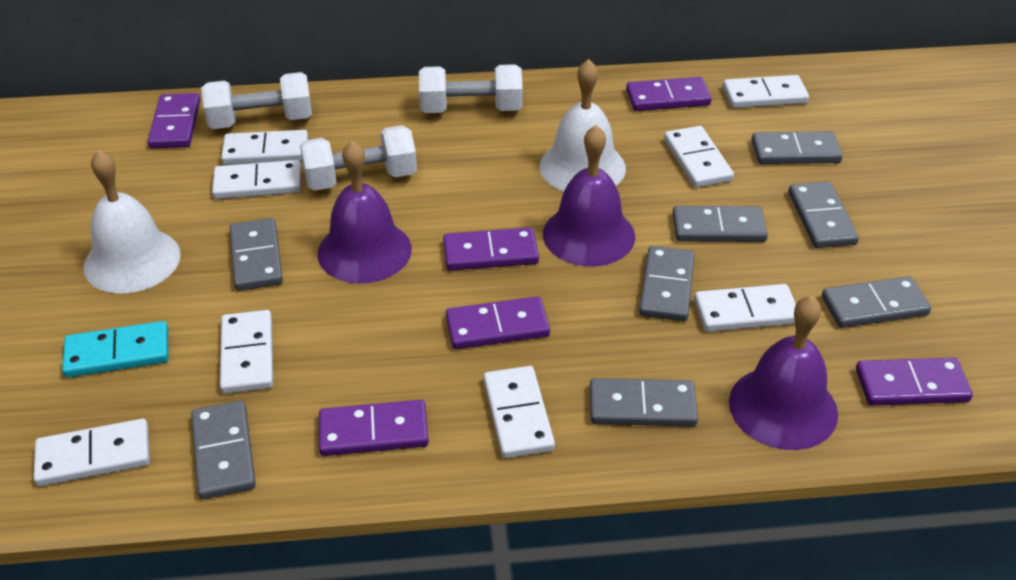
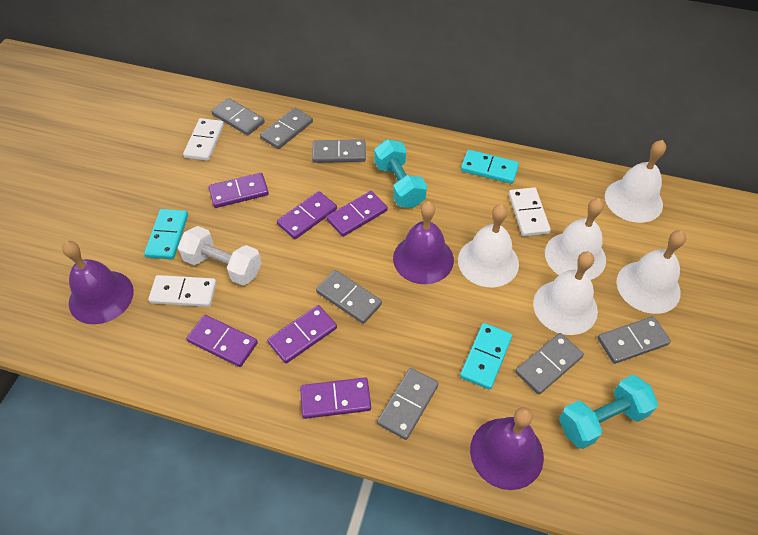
grey domino: 8 -> 7
turquoise domino: 1 -> 3
turquoise dumbbell: 0 -> 2
white bell: 2 -> 5
white domino: 8 -> 3
white dumbbell: 3 -> 1

